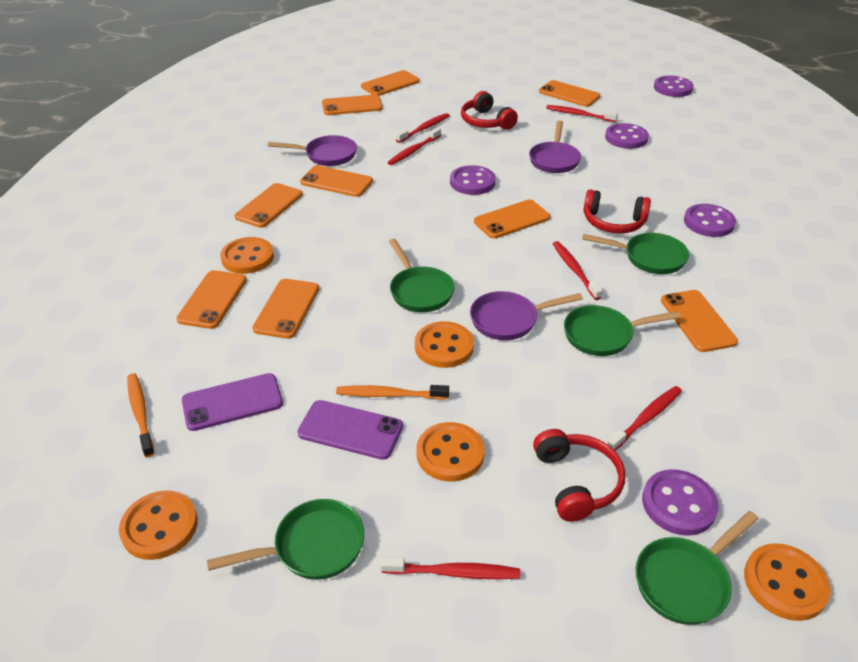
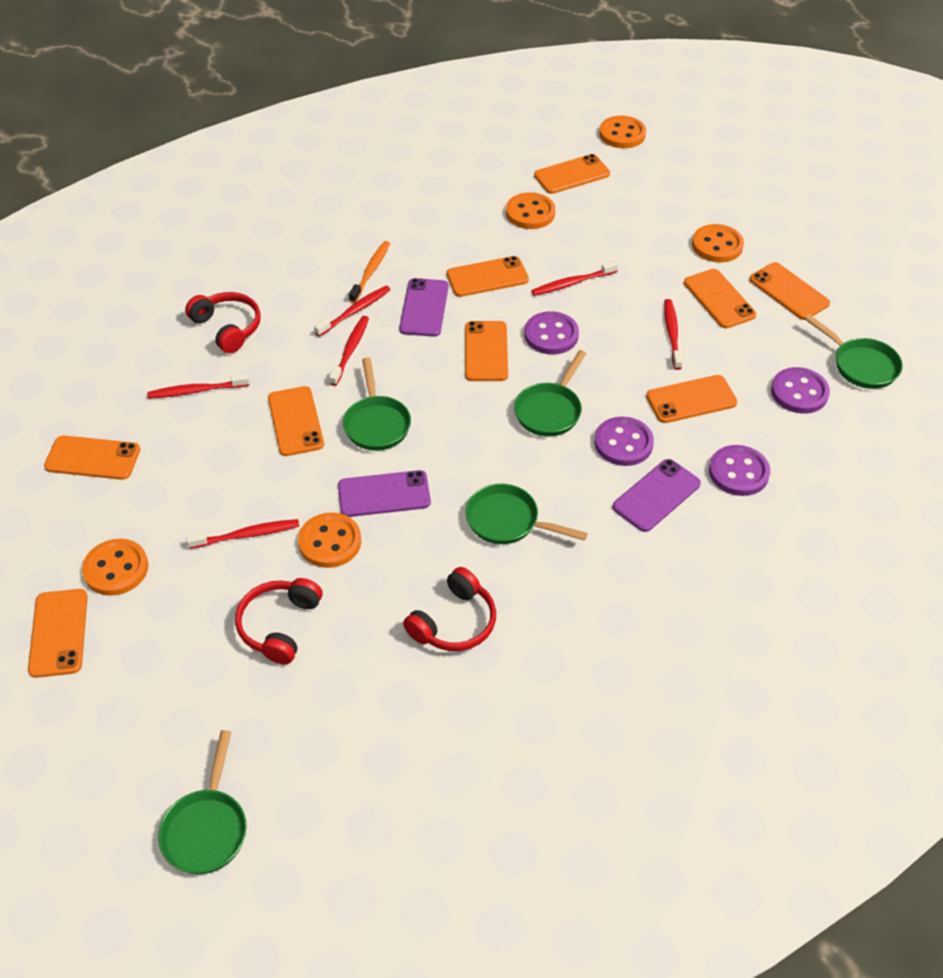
orange toothbrush: 2 -> 1
purple button: 5 -> 4
purple pan: 3 -> 0
purple phone: 2 -> 3

